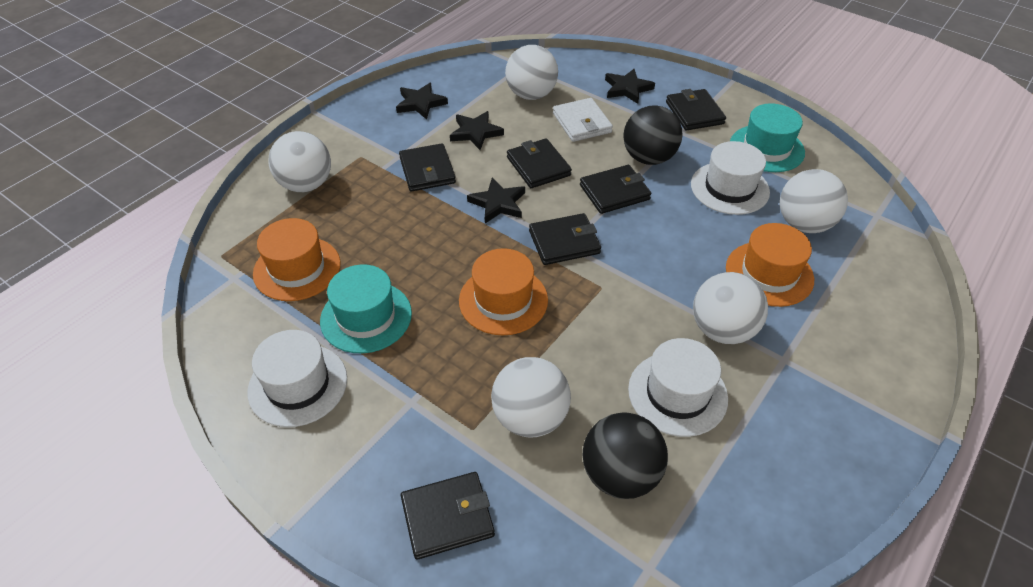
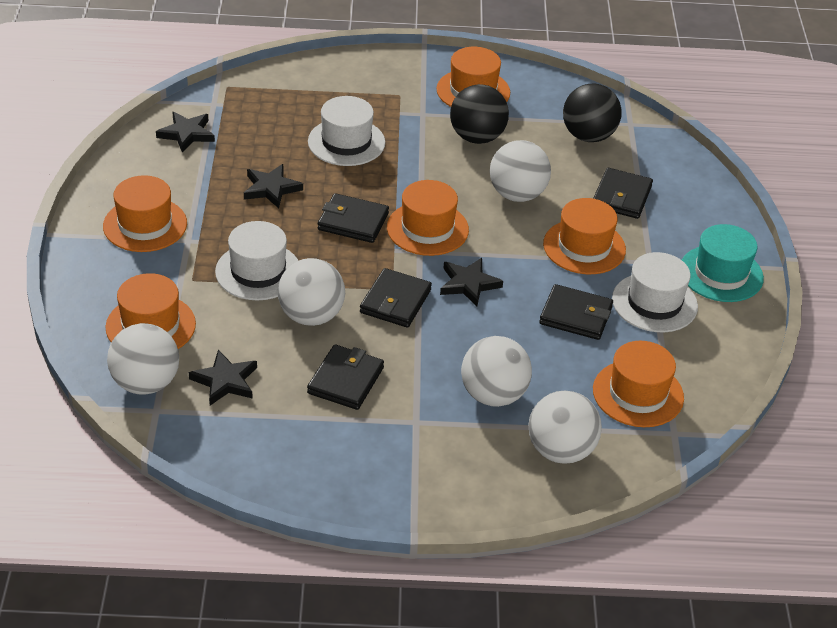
black wallet: 6 -> 5
orange hat: 3 -> 6
turquoise hat: 2 -> 1
white wallet: 1 -> 0

